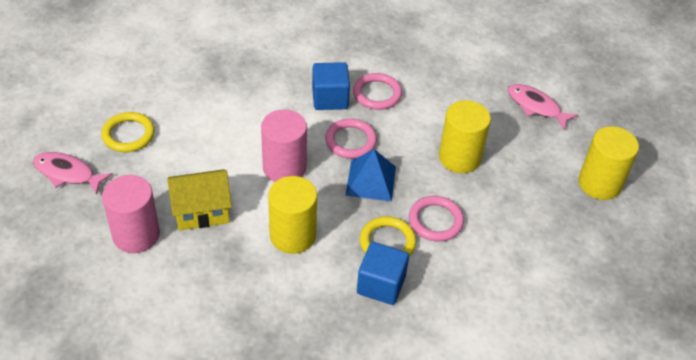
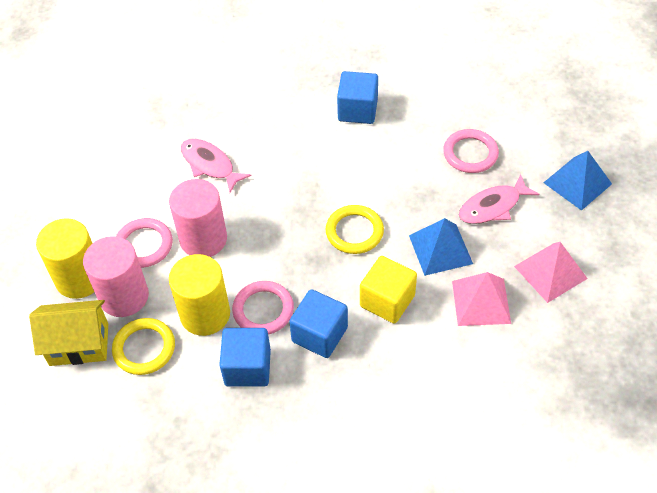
blue cube: 2 -> 3
blue pyramid: 1 -> 2
pink pyramid: 0 -> 2
yellow cube: 0 -> 1
yellow cylinder: 3 -> 2

